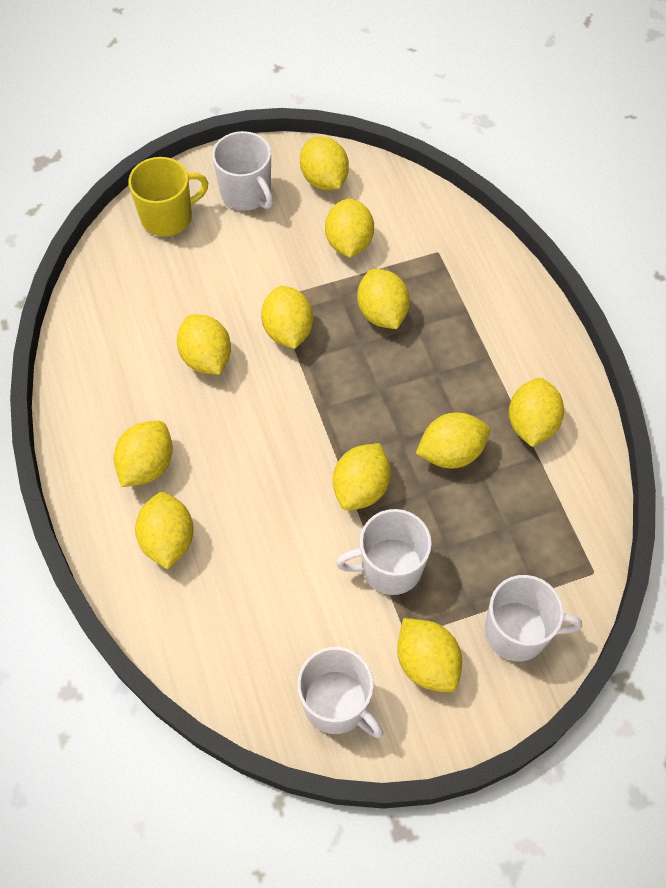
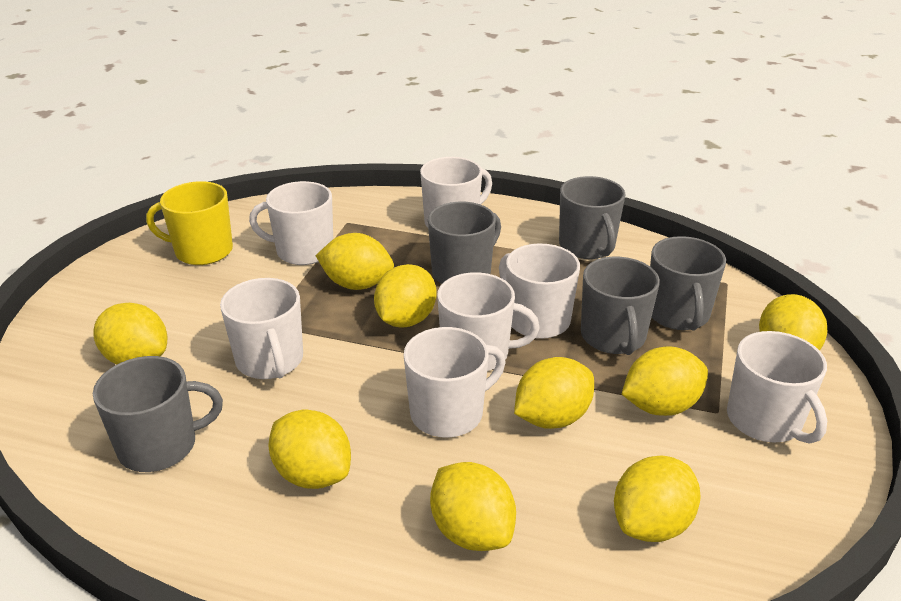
grey mug: 0 -> 5
white mug: 4 -> 7
yellow lemon: 11 -> 9

